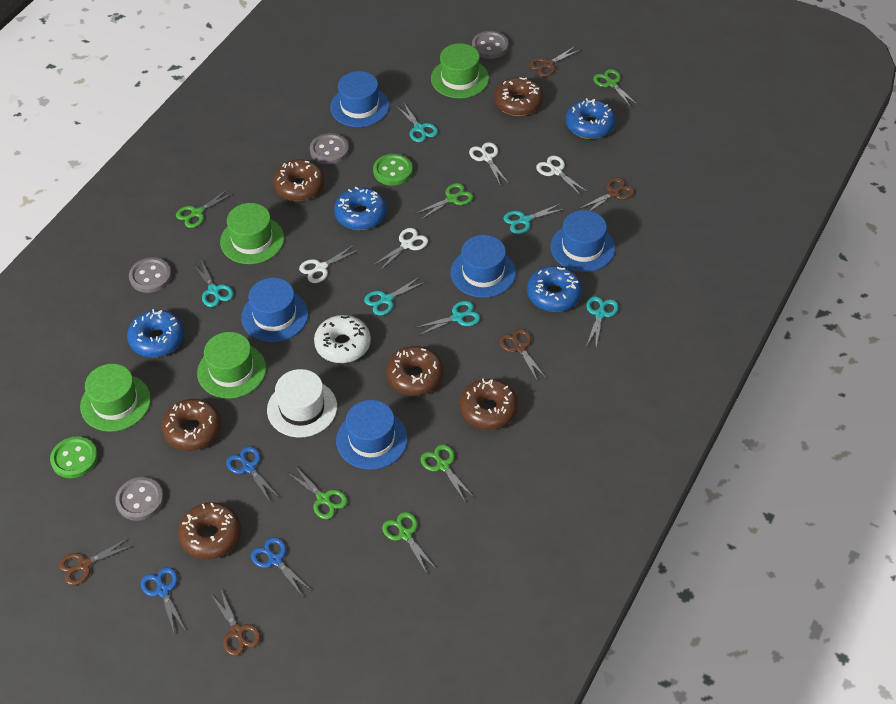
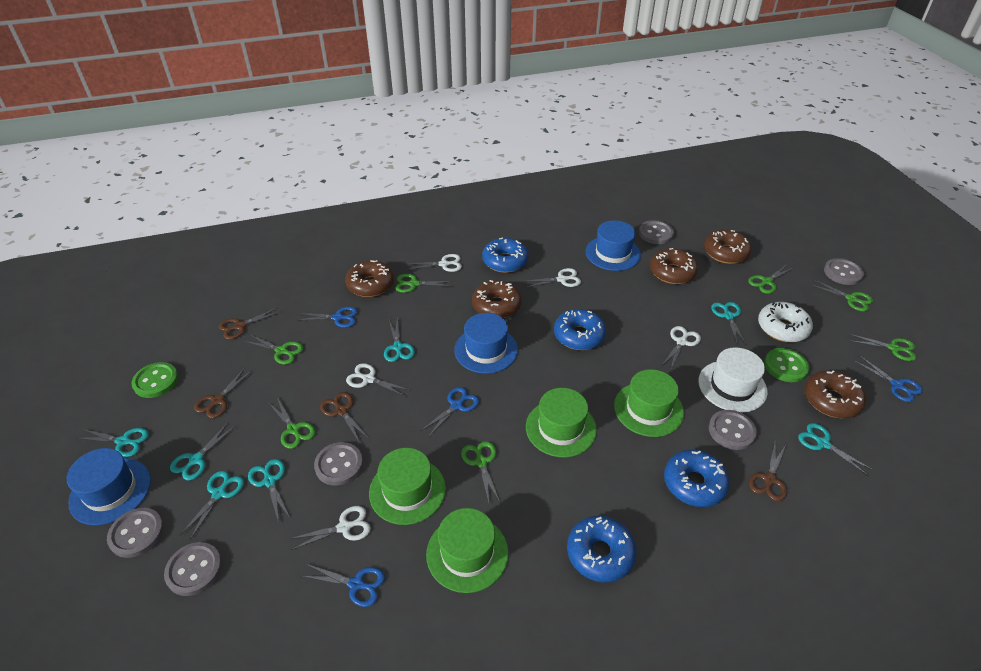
blue hat: 5 -> 3
blue scissors: 3 -> 4
brown donut: 6 -> 5
brown scissors: 5 -> 4
green scissors: 6 -> 7
grey button: 4 -> 6
turquoise scissors: 6 -> 7
white scissors: 4 -> 5

